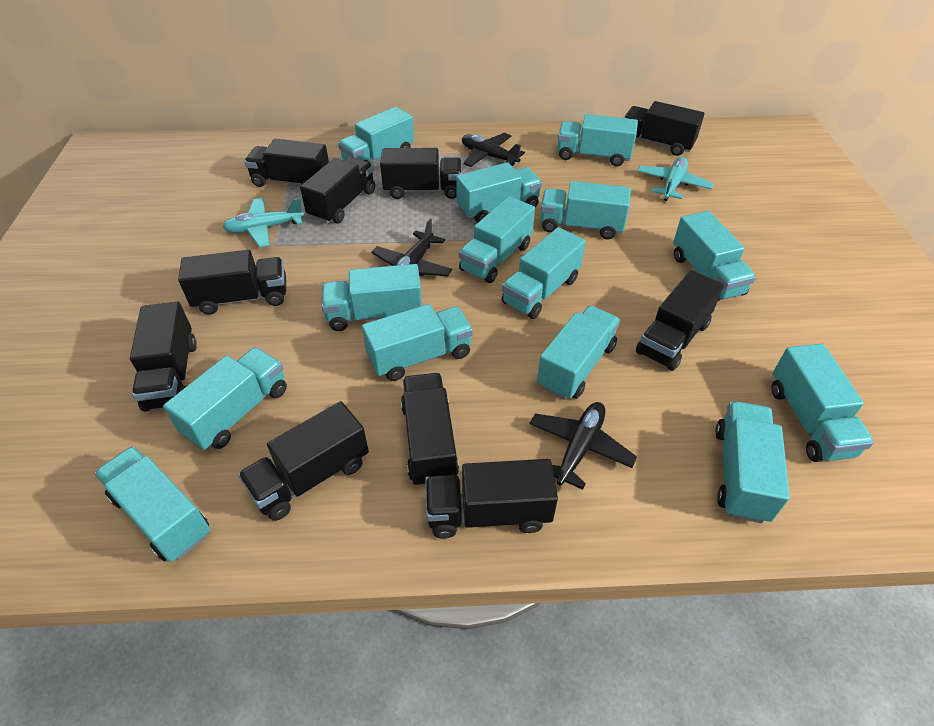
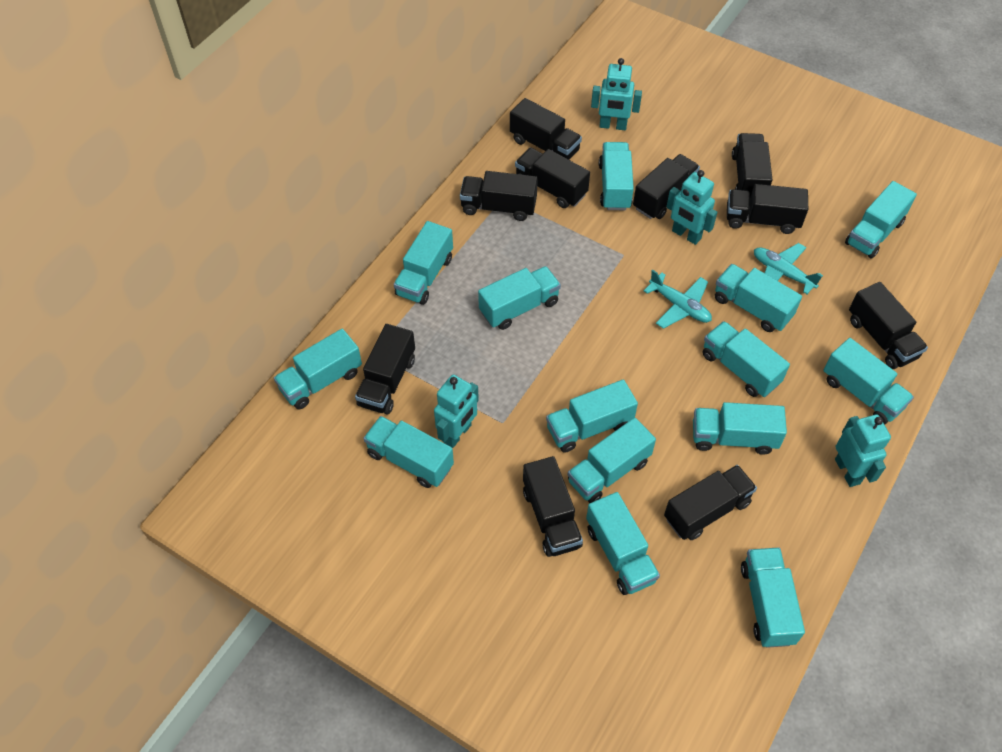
black plane: 3 -> 0
turquoise robot: 0 -> 4

